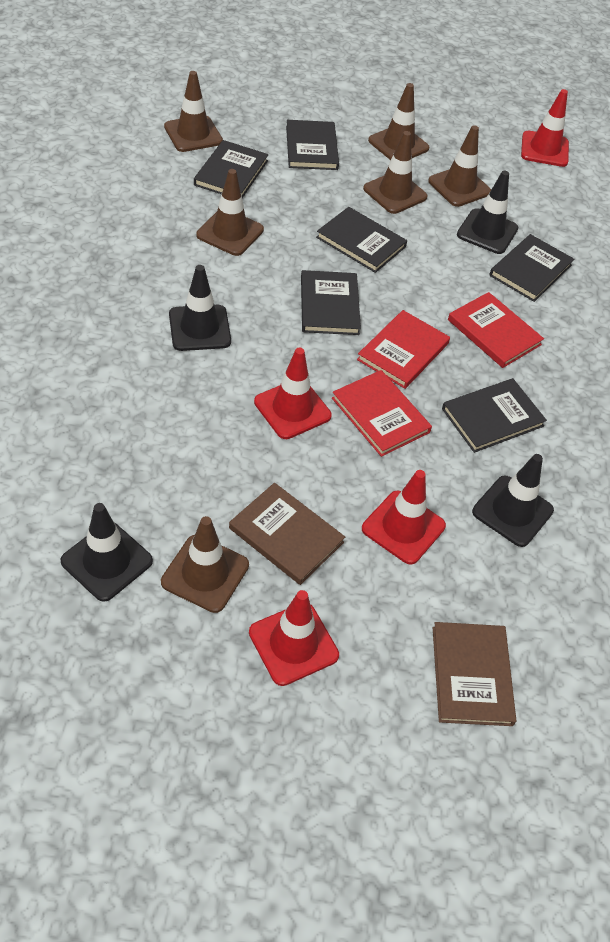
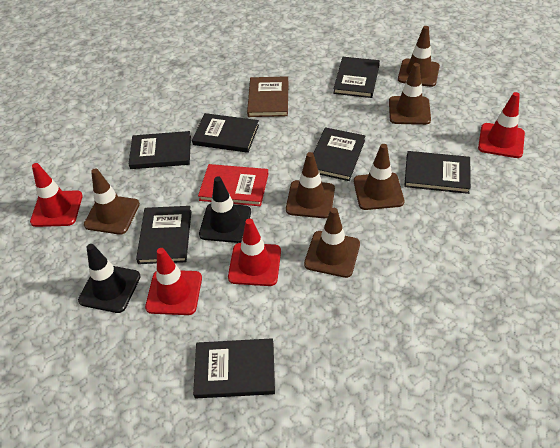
black book: 6 -> 7
black traffic cone: 4 -> 2
brown book: 2 -> 1
red book: 3 -> 1

